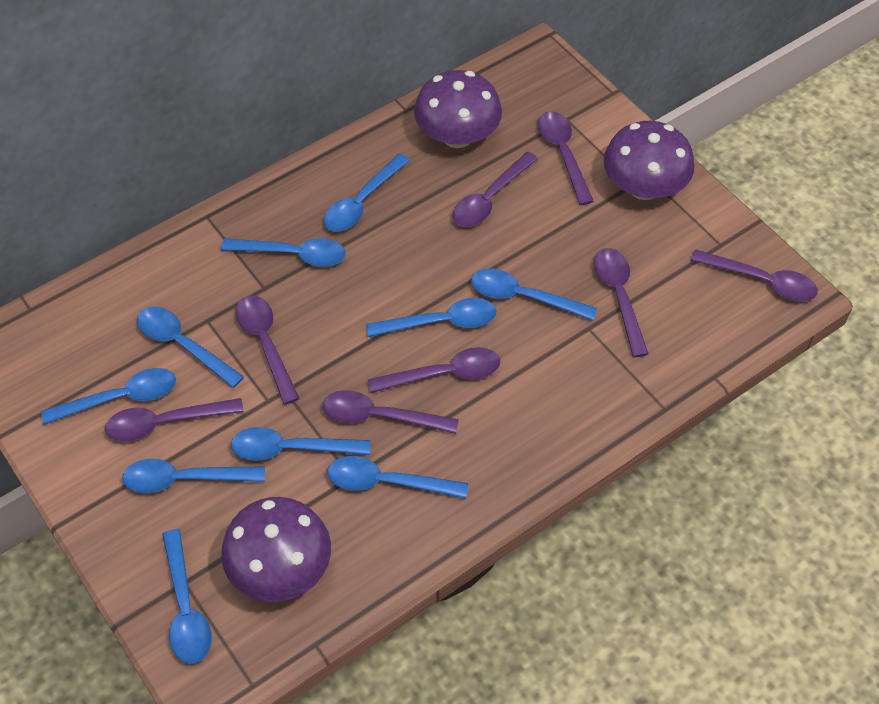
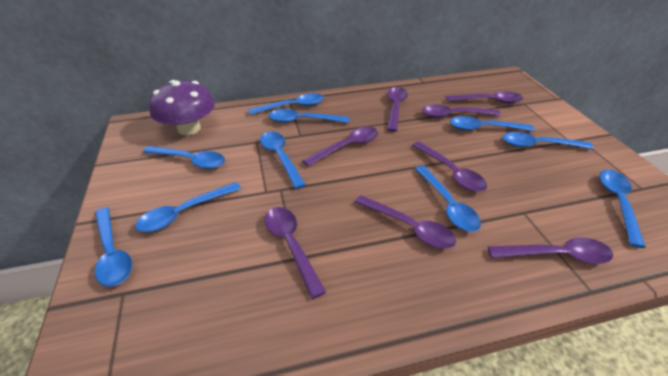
purple mushroom: 3 -> 1

